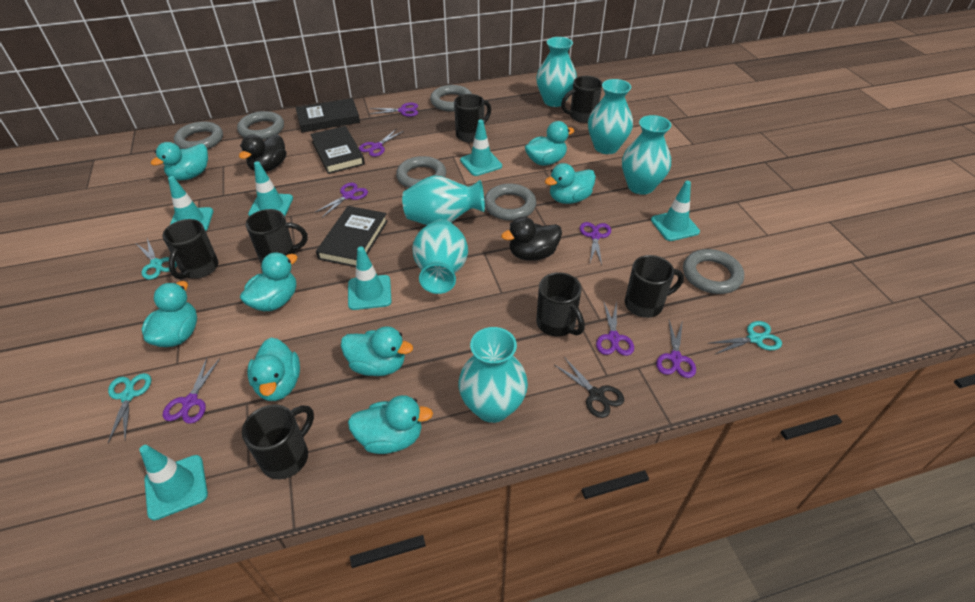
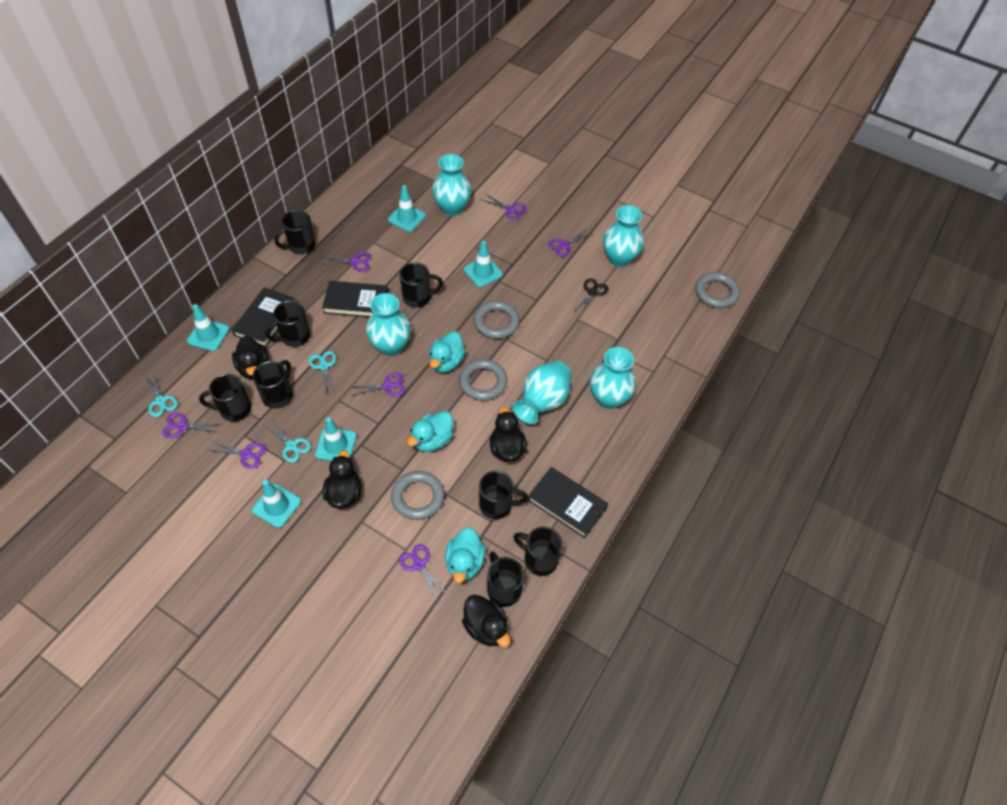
black duck: 2 -> 4
black mug: 7 -> 8
grey ring: 6 -> 4
turquoise duck: 8 -> 3
turquoise traffic cone: 6 -> 5
turquoise vase: 6 -> 5

